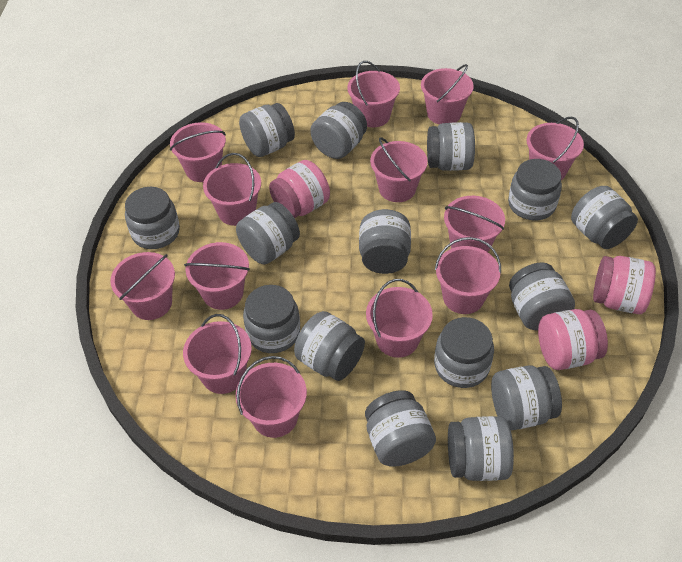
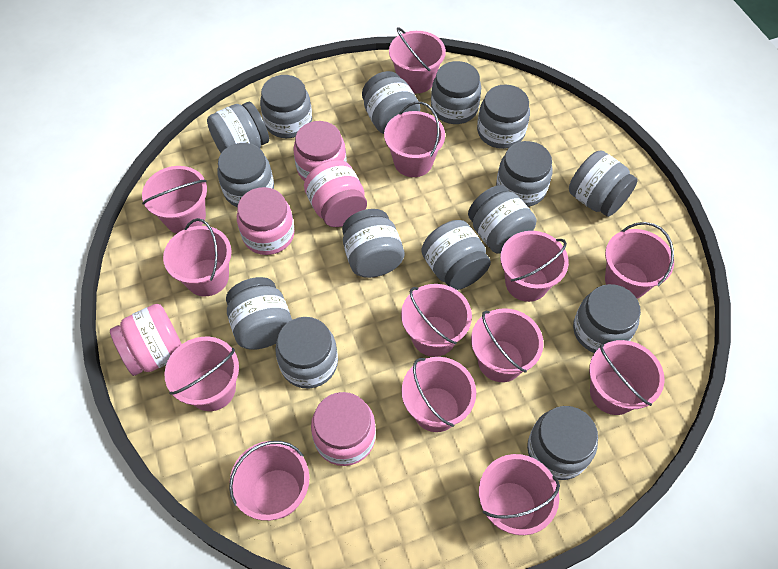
pink jar: 3 -> 5

